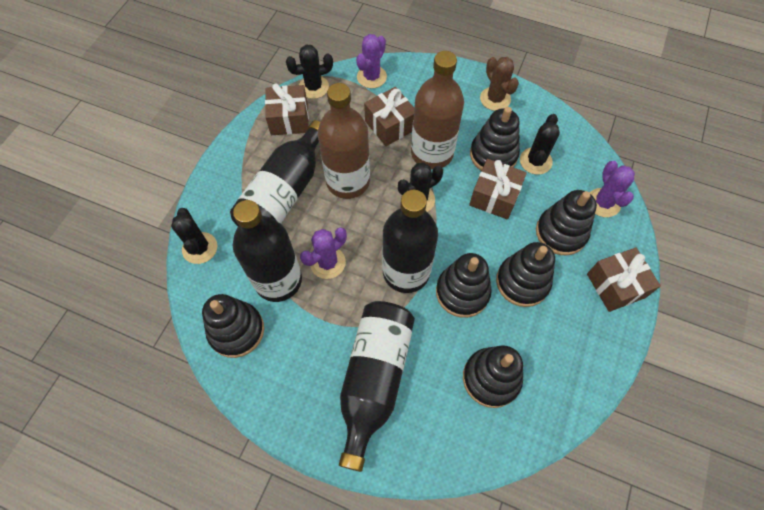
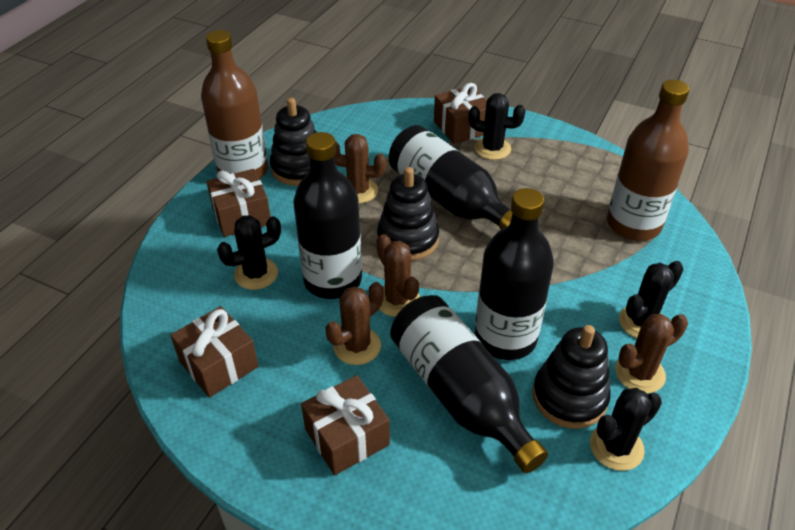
black stacking toy: 6 -> 3
brown cactus: 1 -> 4
purple cactus: 3 -> 0

